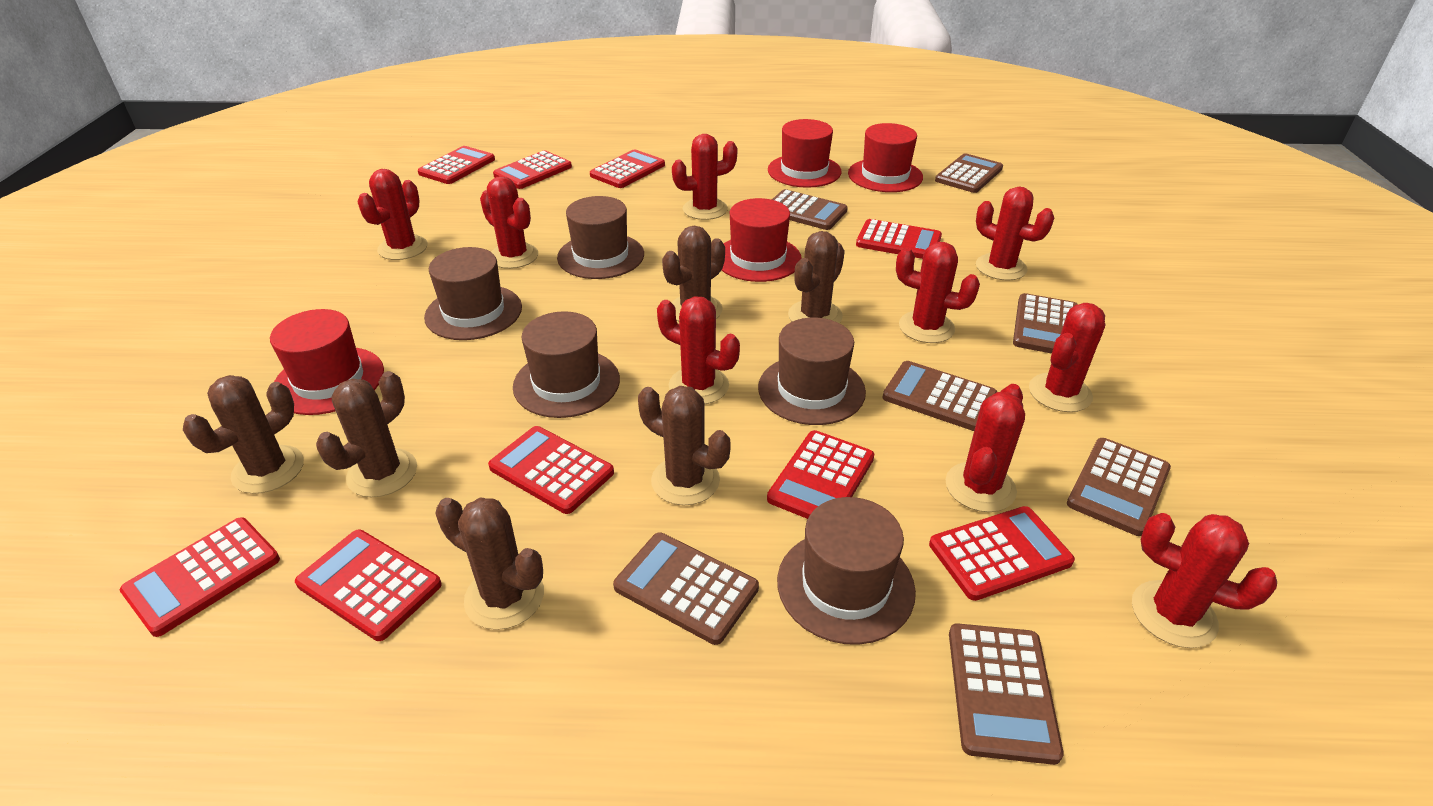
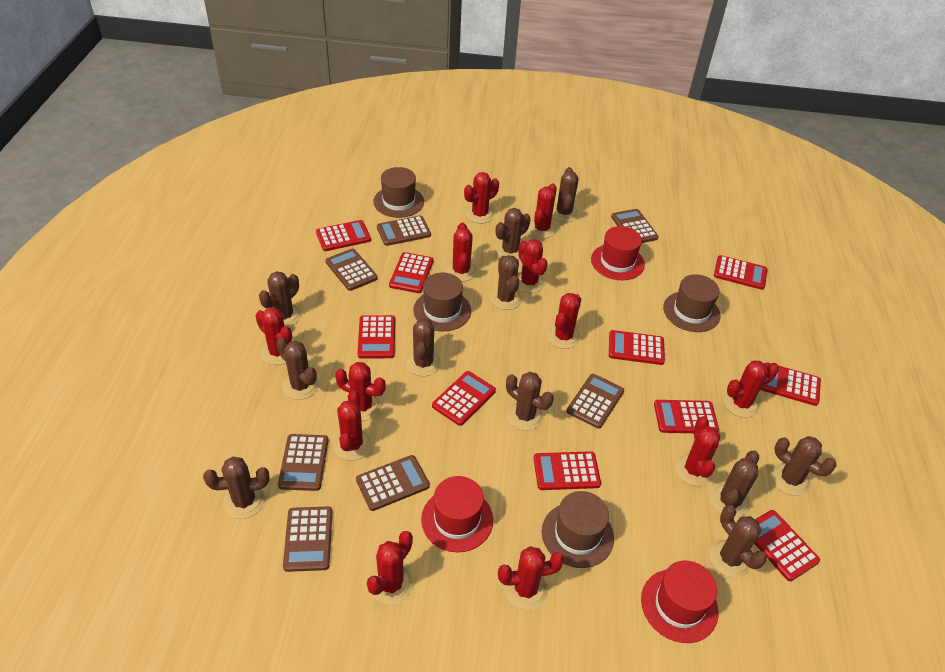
brown cactus: 6 -> 11
brown hat: 5 -> 4
red cactus: 9 -> 12
red calculator: 9 -> 10
red hat: 4 -> 3

